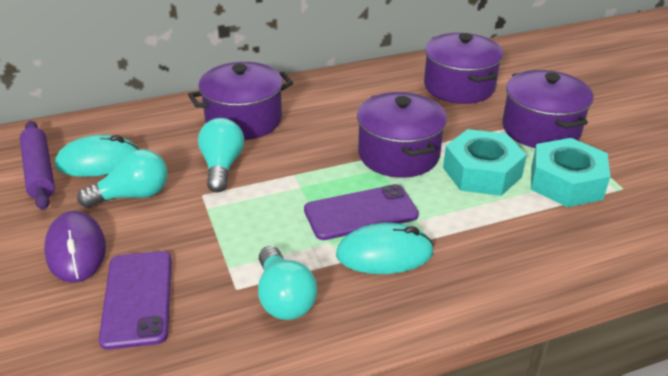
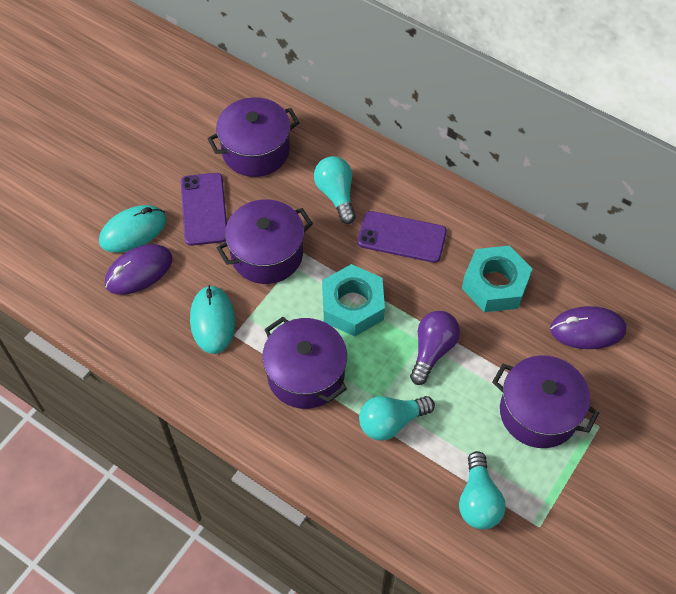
purple light bulb: 0 -> 1
purple mouse: 1 -> 2
purple rolling pin: 1 -> 0

